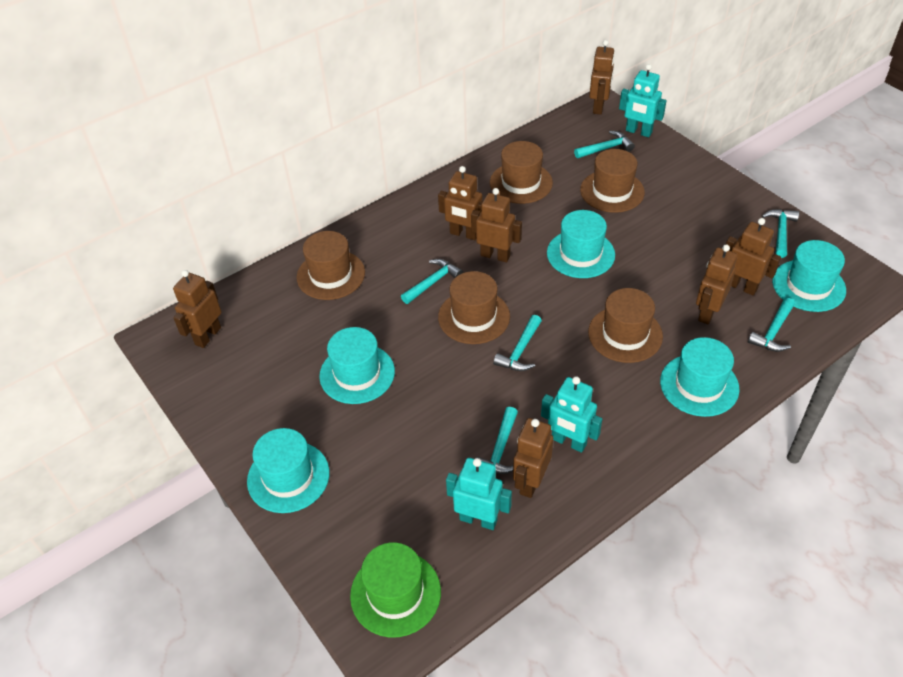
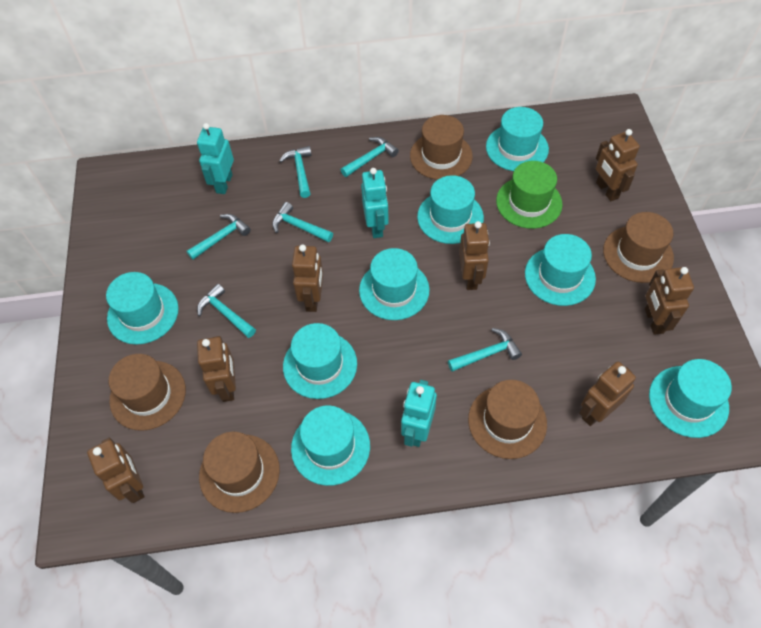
turquoise hat: 5 -> 8

